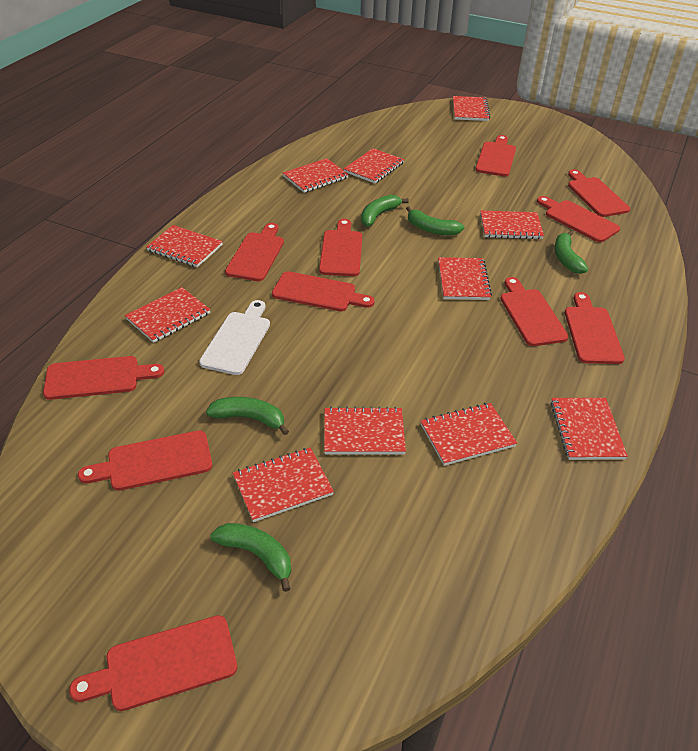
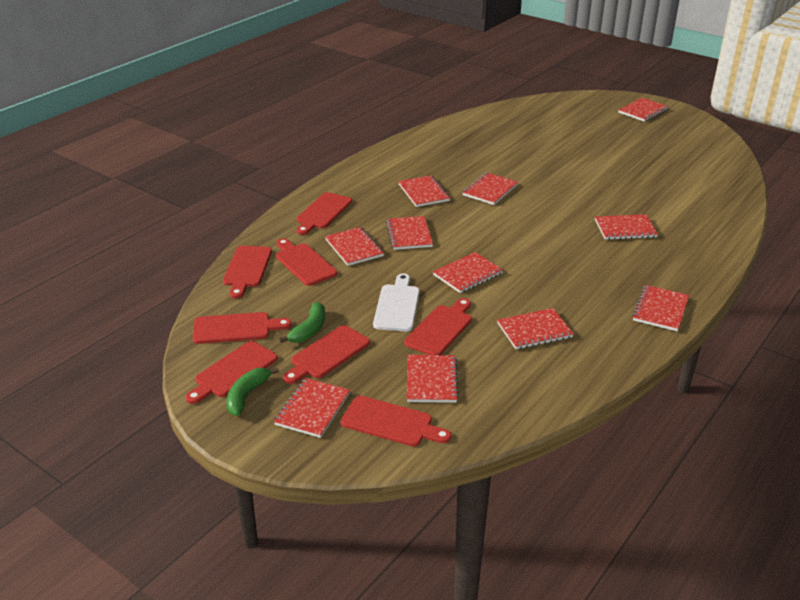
green banana: 5 -> 2
red cutting board: 11 -> 8

